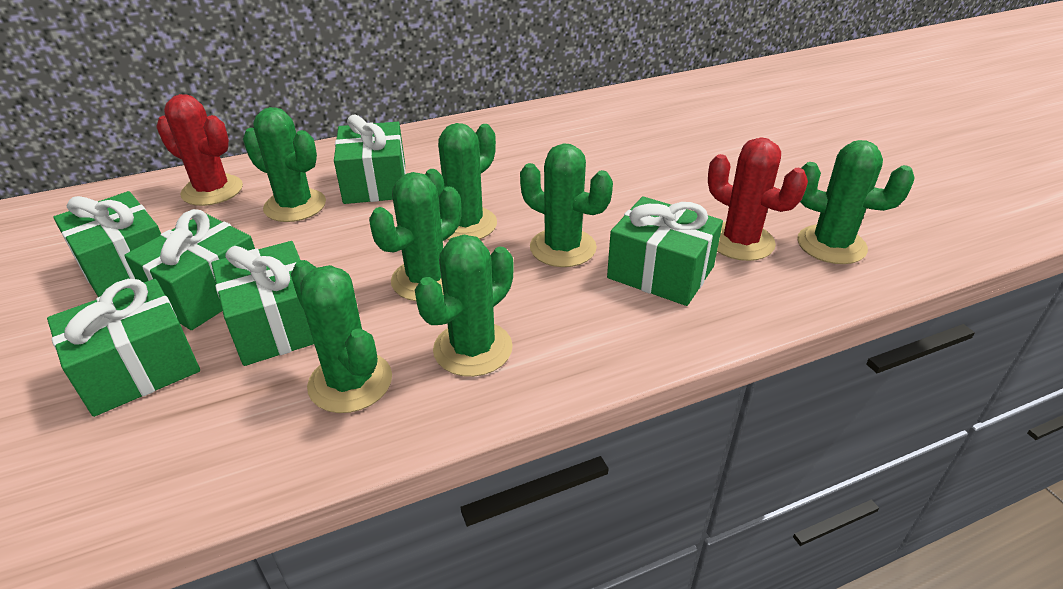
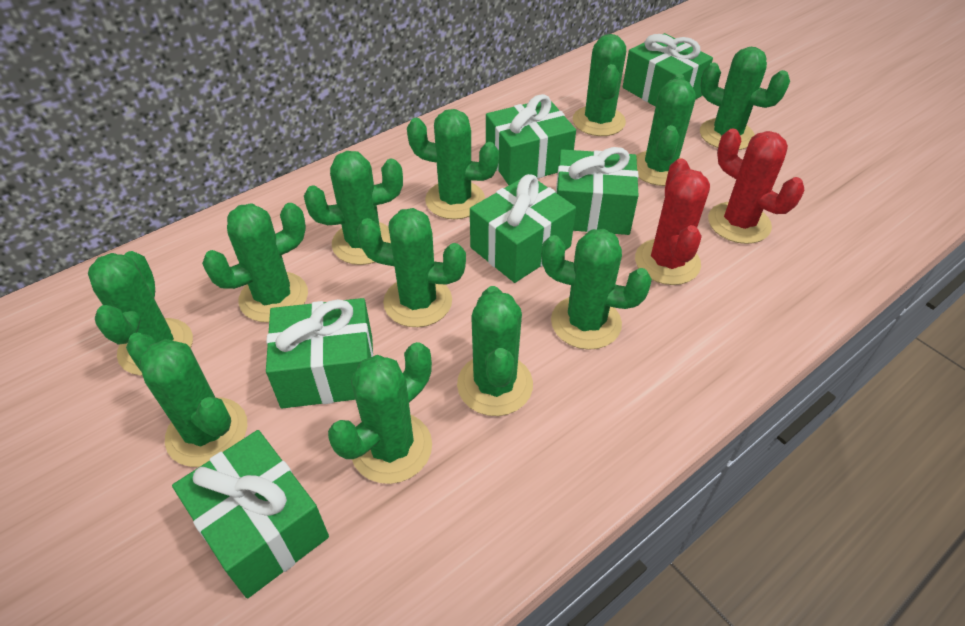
green cactus: 7 -> 12

